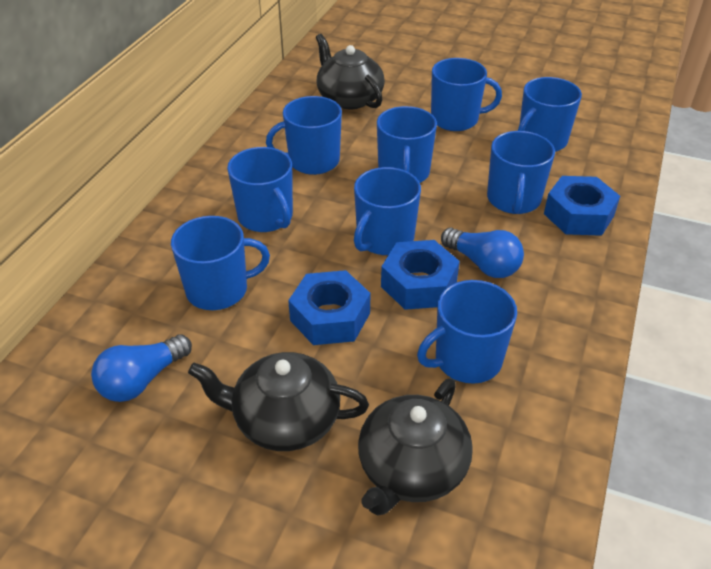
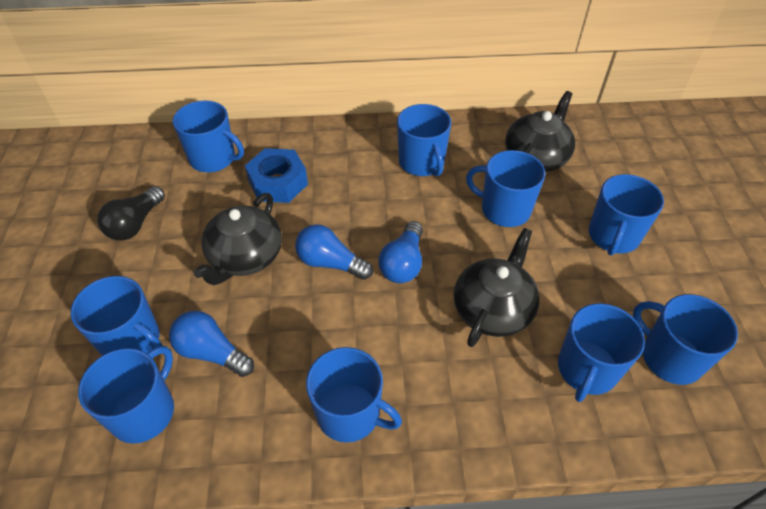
black light bulb: 0 -> 1
blue light bulb: 2 -> 3
blue nut: 3 -> 1

